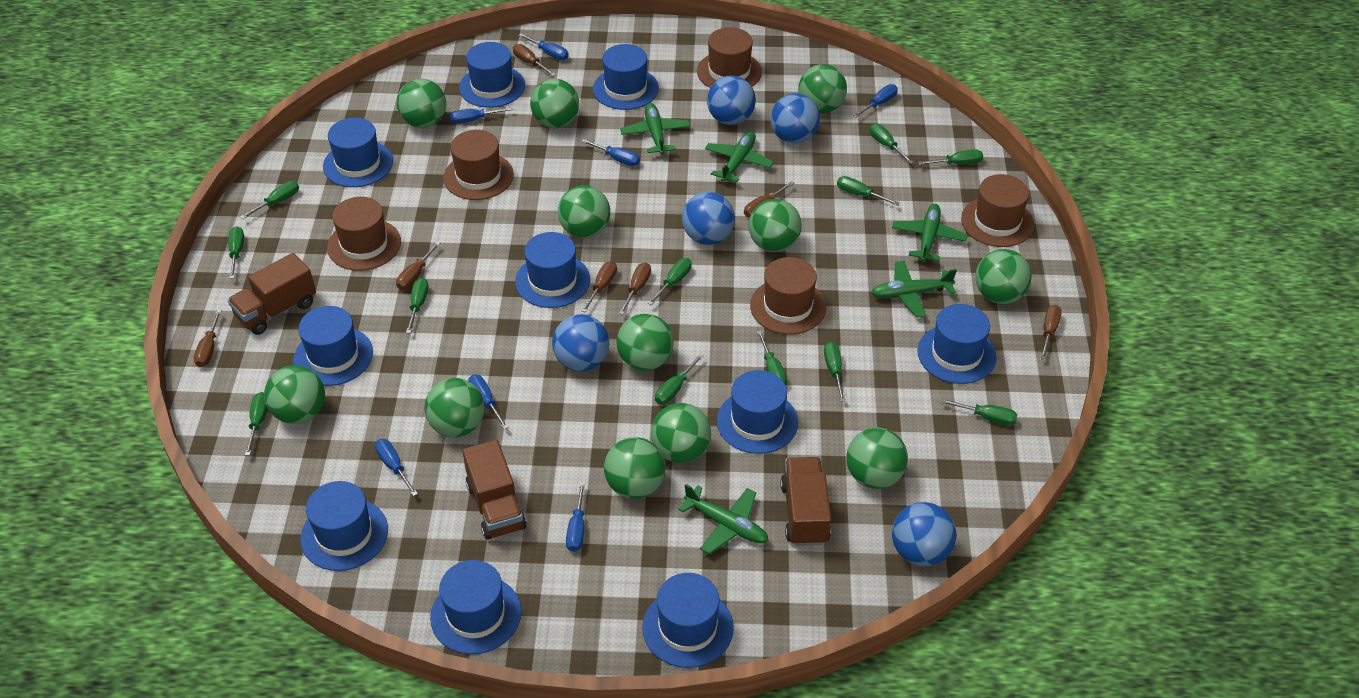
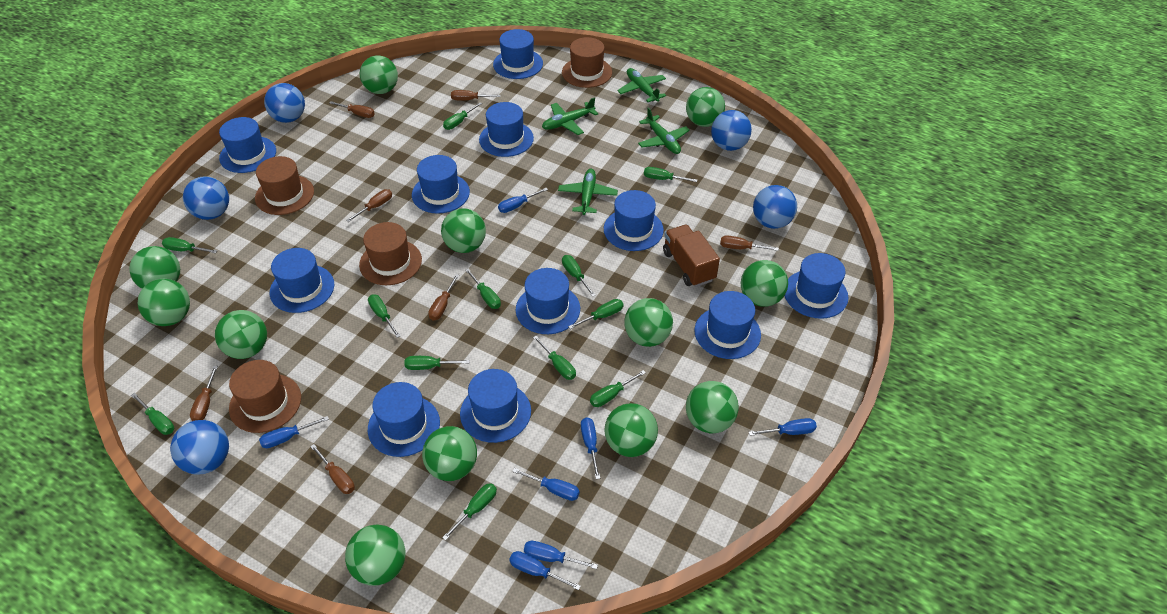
blue hat: 10 -> 11
brown hat: 5 -> 4
brown truck: 3 -> 1
green plane: 5 -> 4

